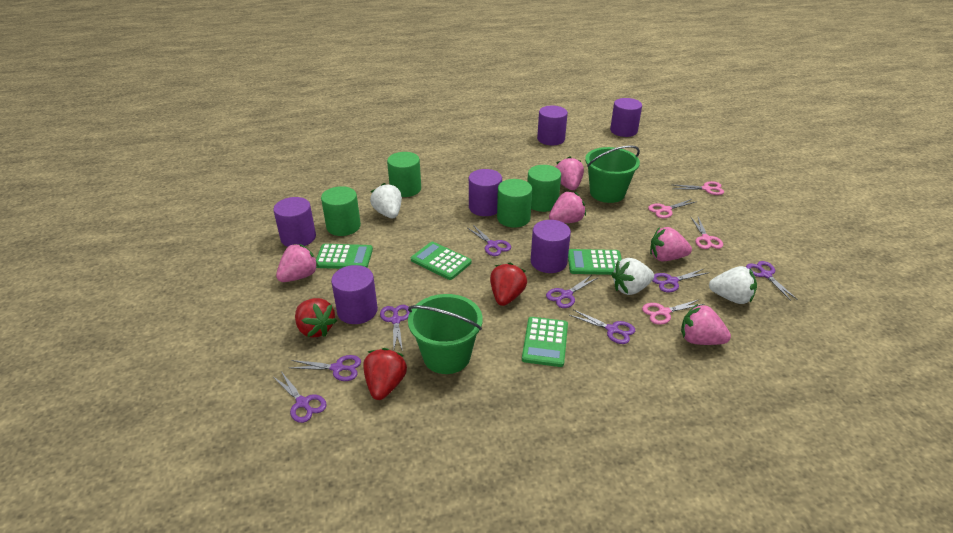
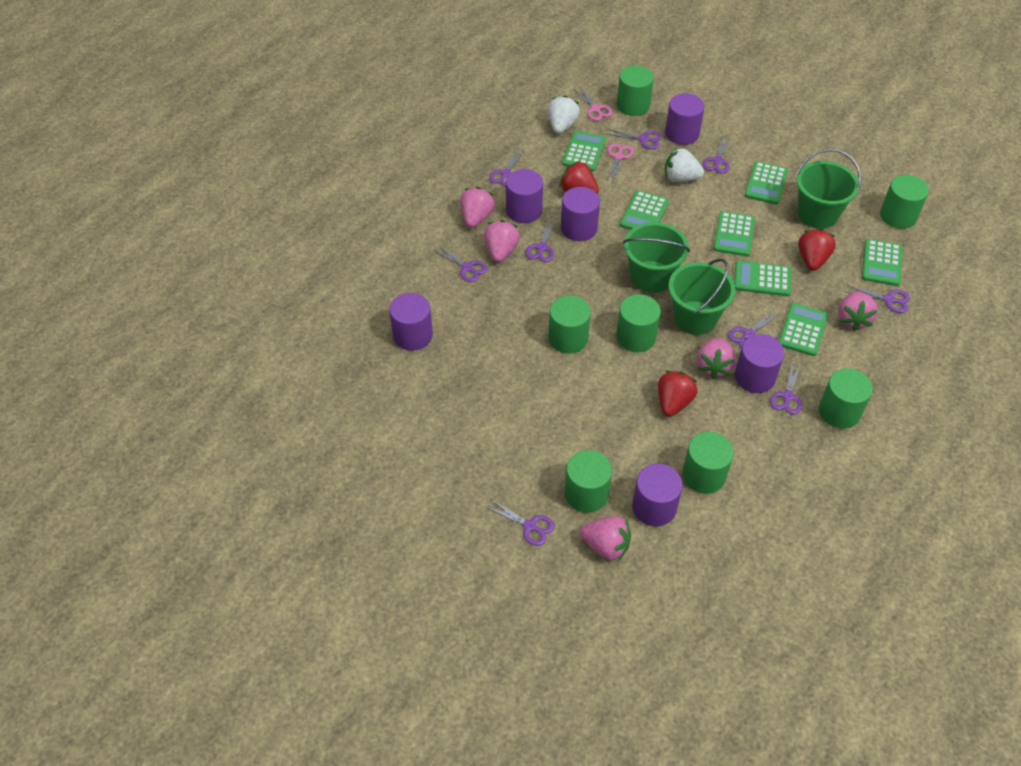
green bucket: 2 -> 3
green calculator: 4 -> 7
green cylinder: 4 -> 7
pink scissors: 4 -> 2
purple scissors: 8 -> 9
white strawberry: 3 -> 2

